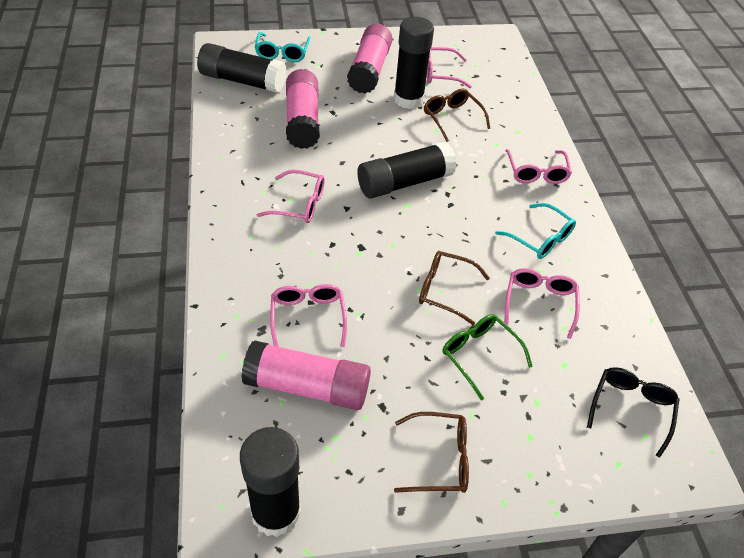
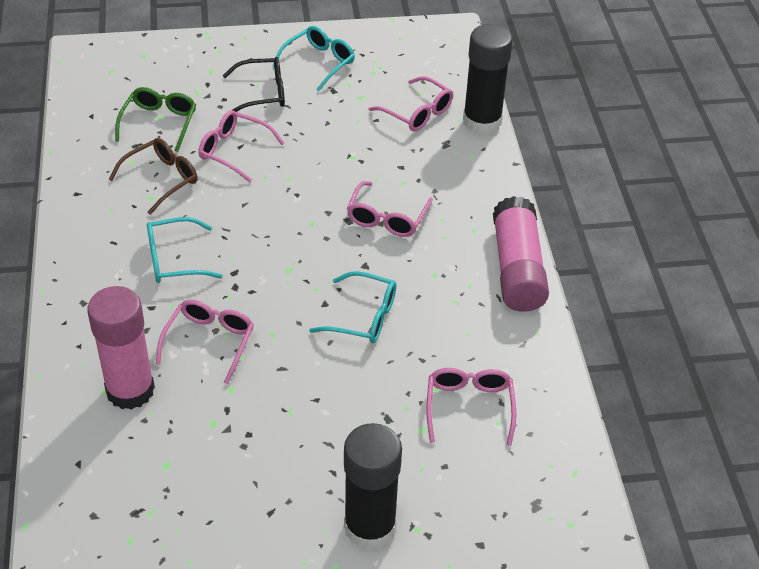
black glue stick: 4 -> 2
brown glasses: 3 -> 1
pink glue stick: 3 -> 2
turquoise glasses: 2 -> 3

